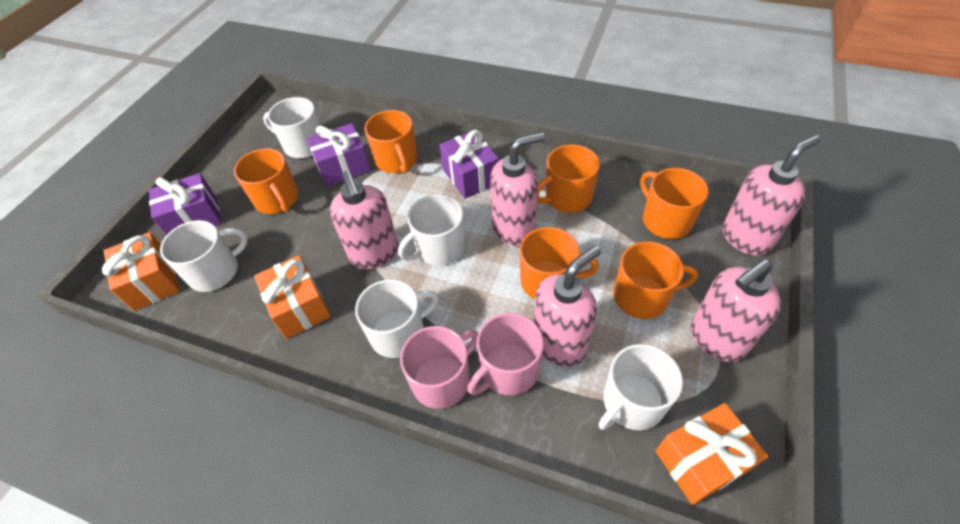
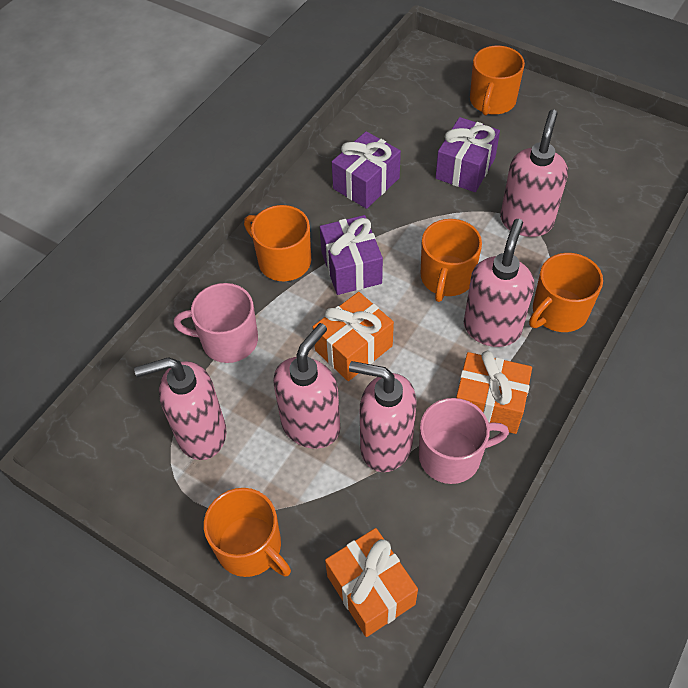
orange mug: 6 -> 5
white mug: 5 -> 0

